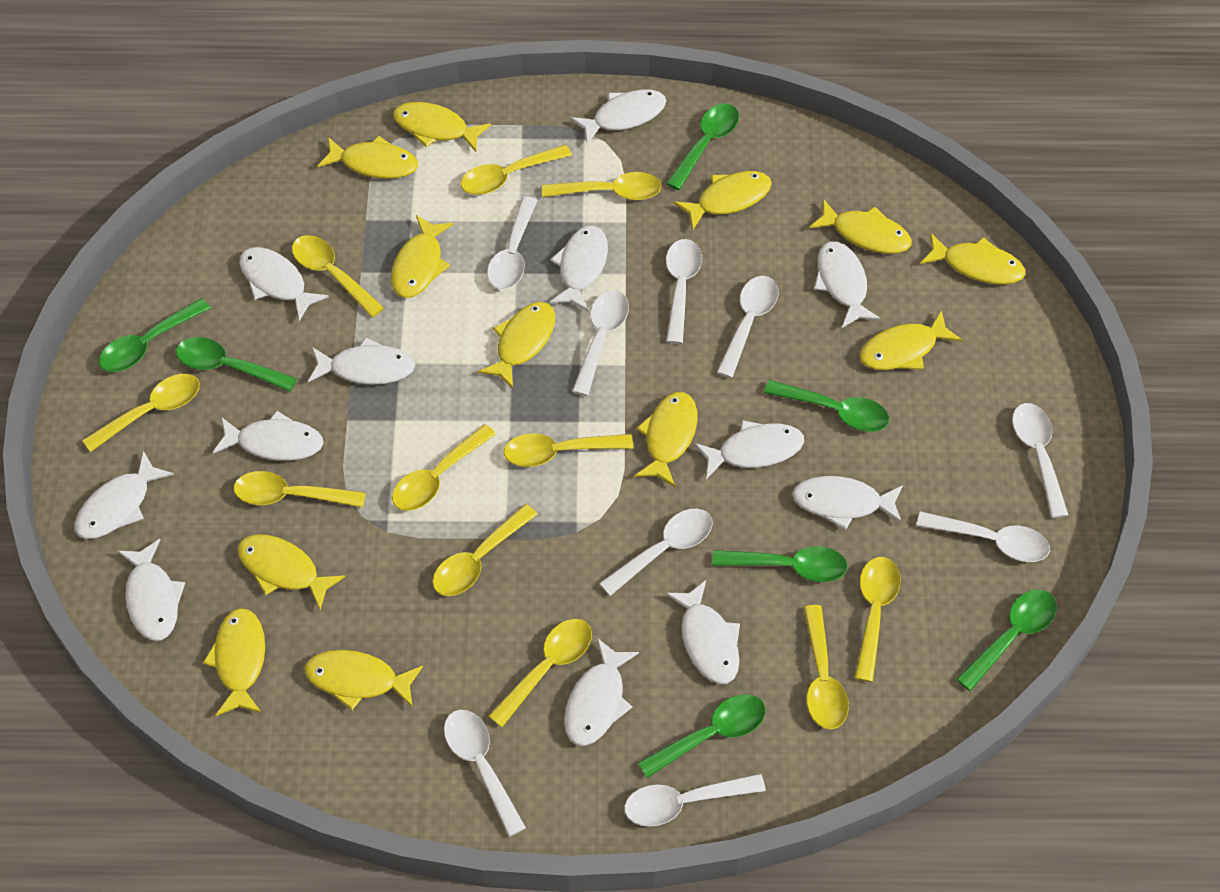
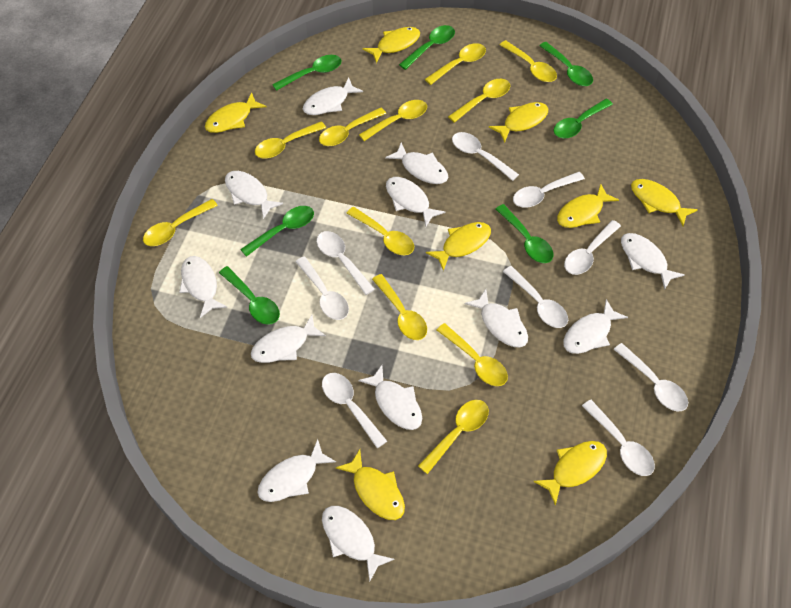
yellow fish: 12 -> 8

